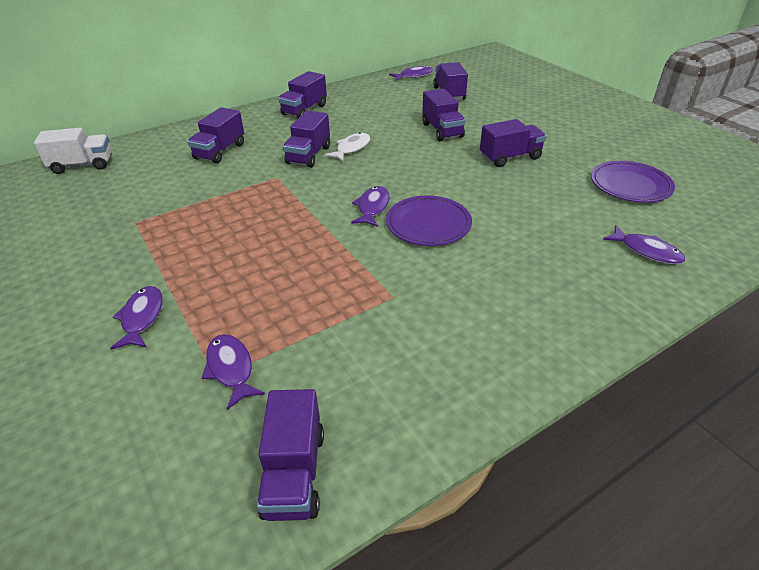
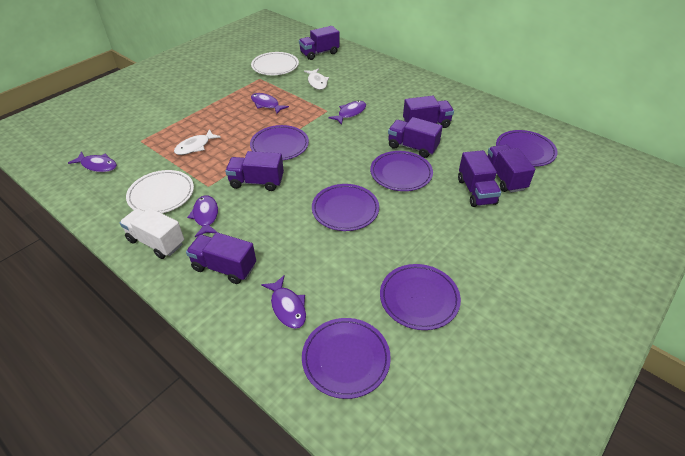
purple plate: 2 -> 6
white fish: 1 -> 2
white plate: 0 -> 2

